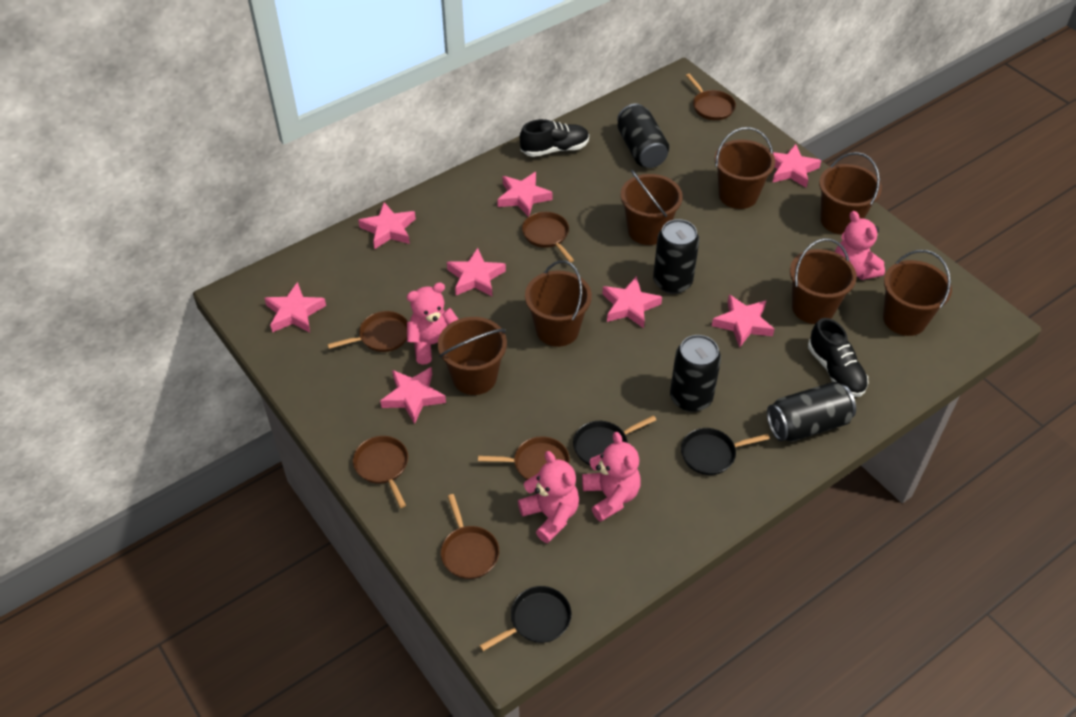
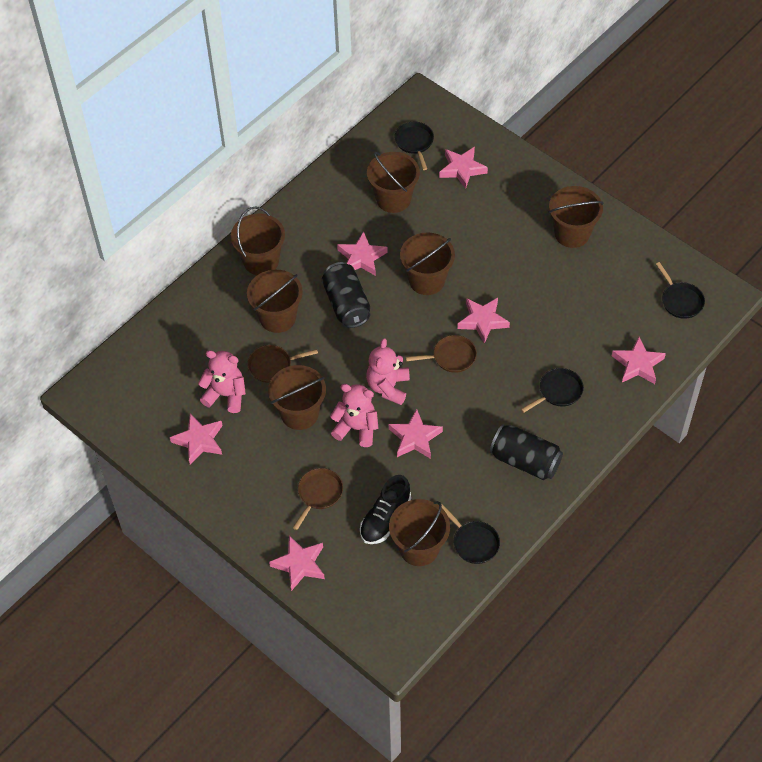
black can: 4 -> 2
black pan: 3 -> 4
black shoe: 2 -> 1
brown pan: 6 -> 3
pink star: 8 -> 7
pink teddy bear: 4 -> 3

